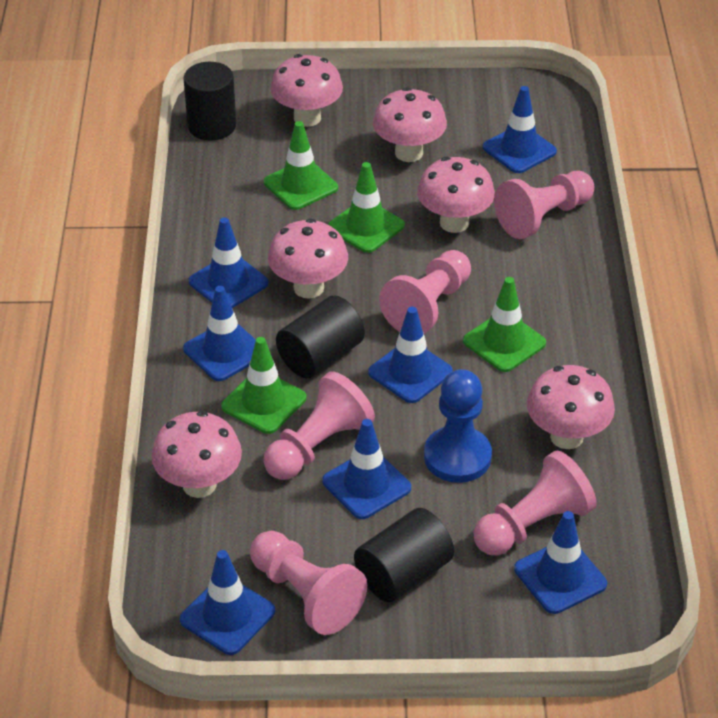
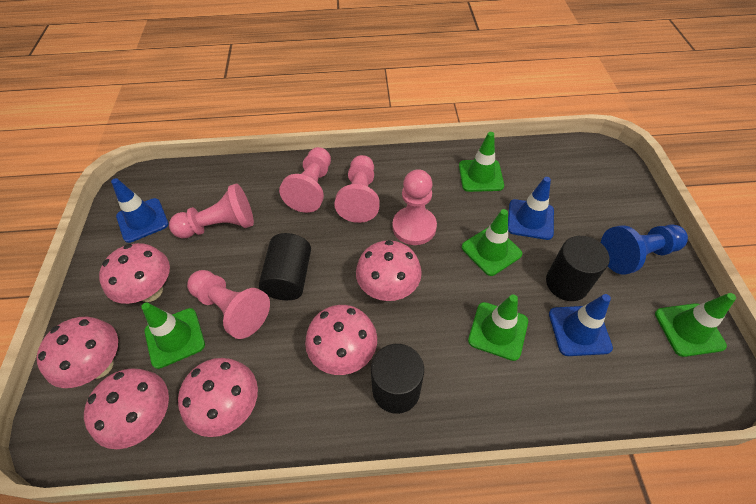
blue traffic cone: 7 -> 3
green traffic cone: 4 -> 5

